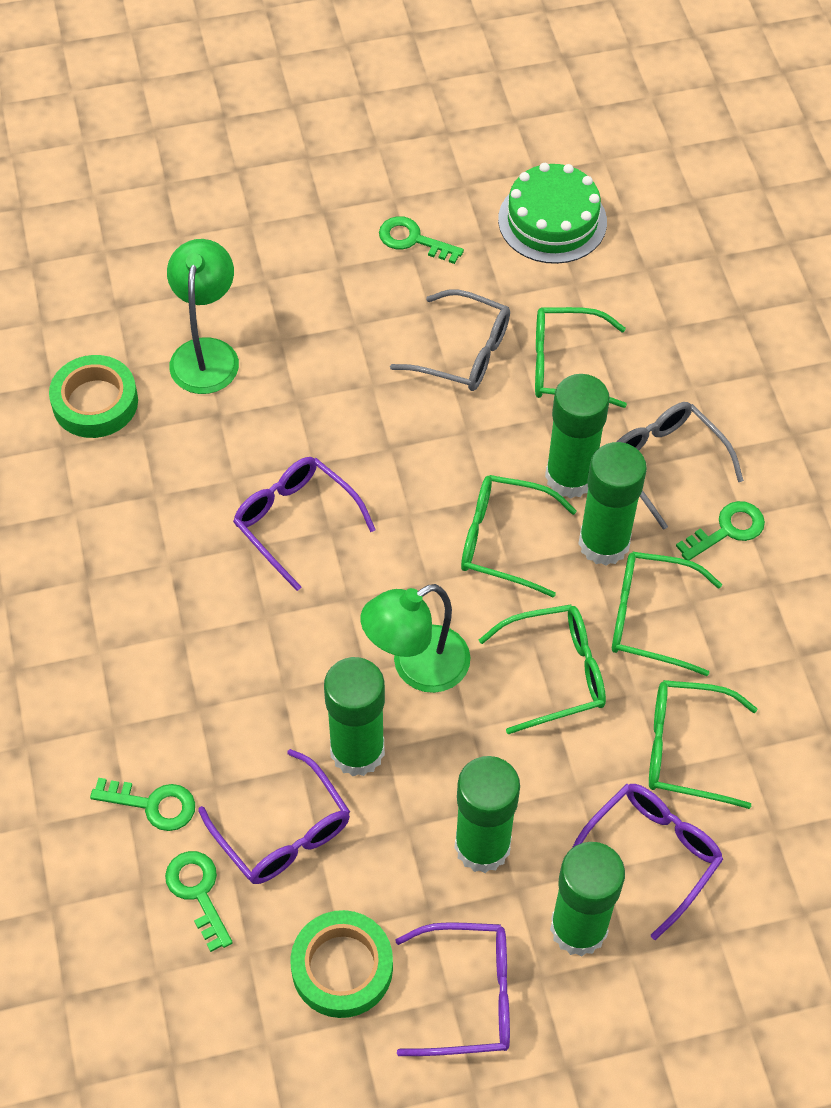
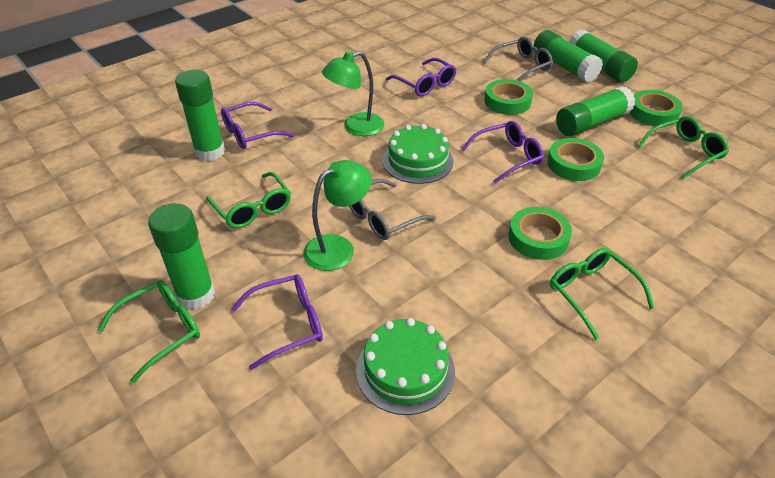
green cake: 1 -> 2
green glasses: 5 -> 4
green key: 4 -> 0
green tape: 2 -> 4

